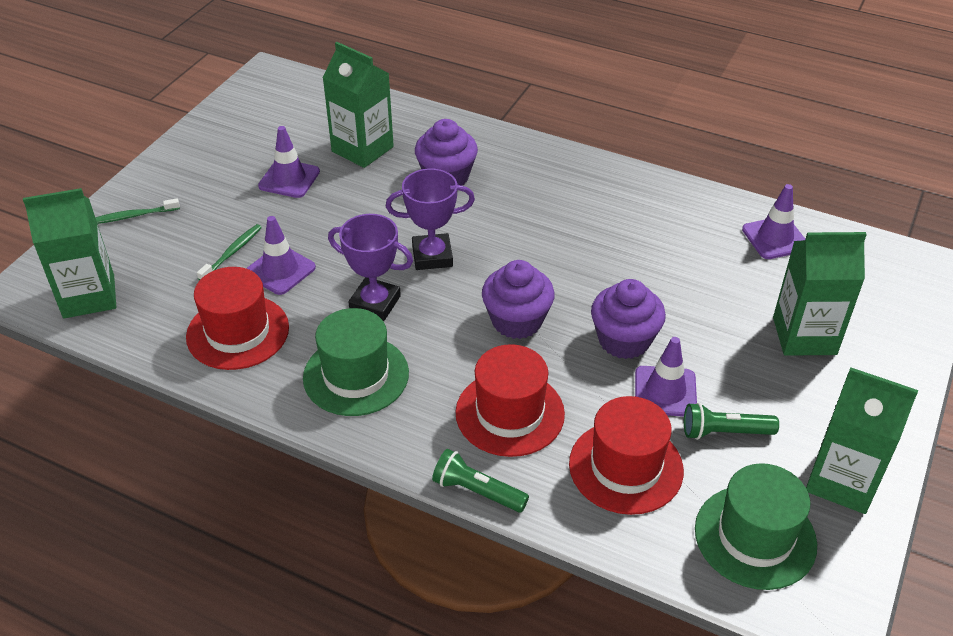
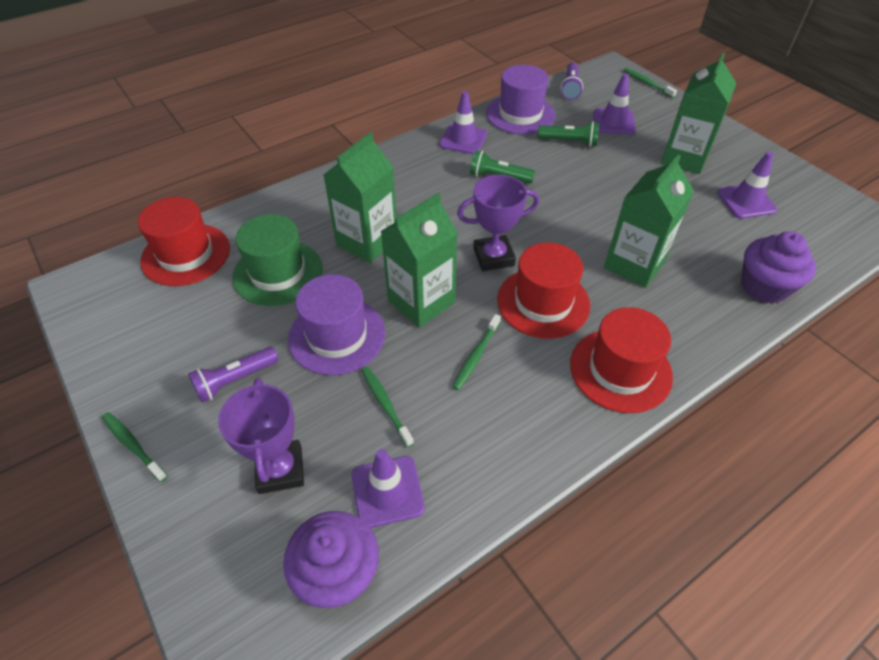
green hat: 2 -> 1
green toothbrush: 2 -> 4
purple cupcake: 3 -> 2
purple flashlight: 0 -> 2
purple hat: 0 -> 2

